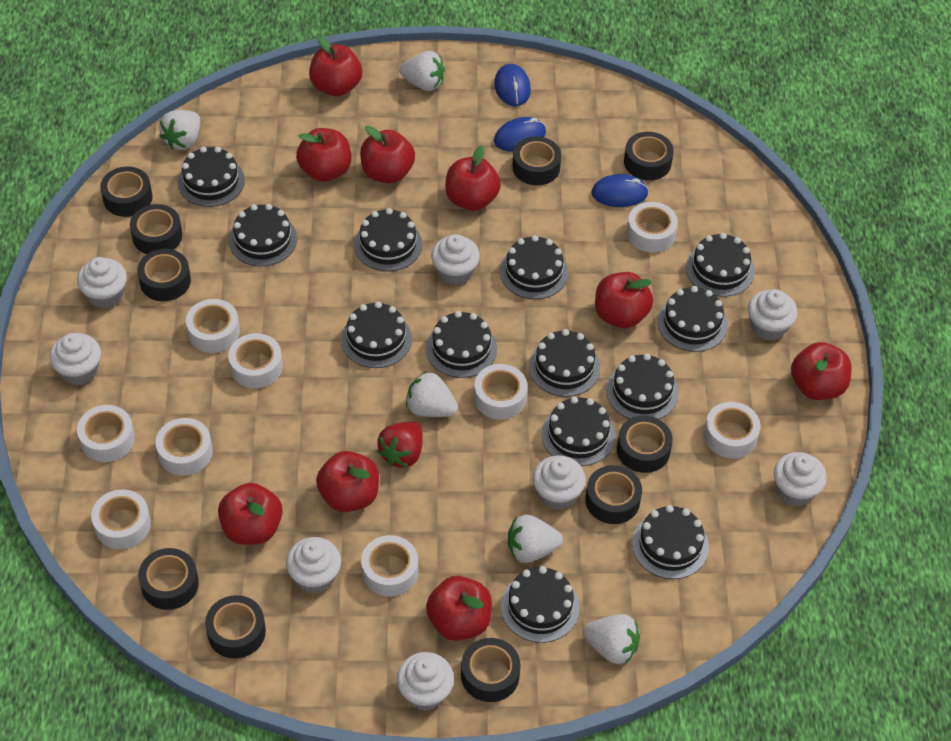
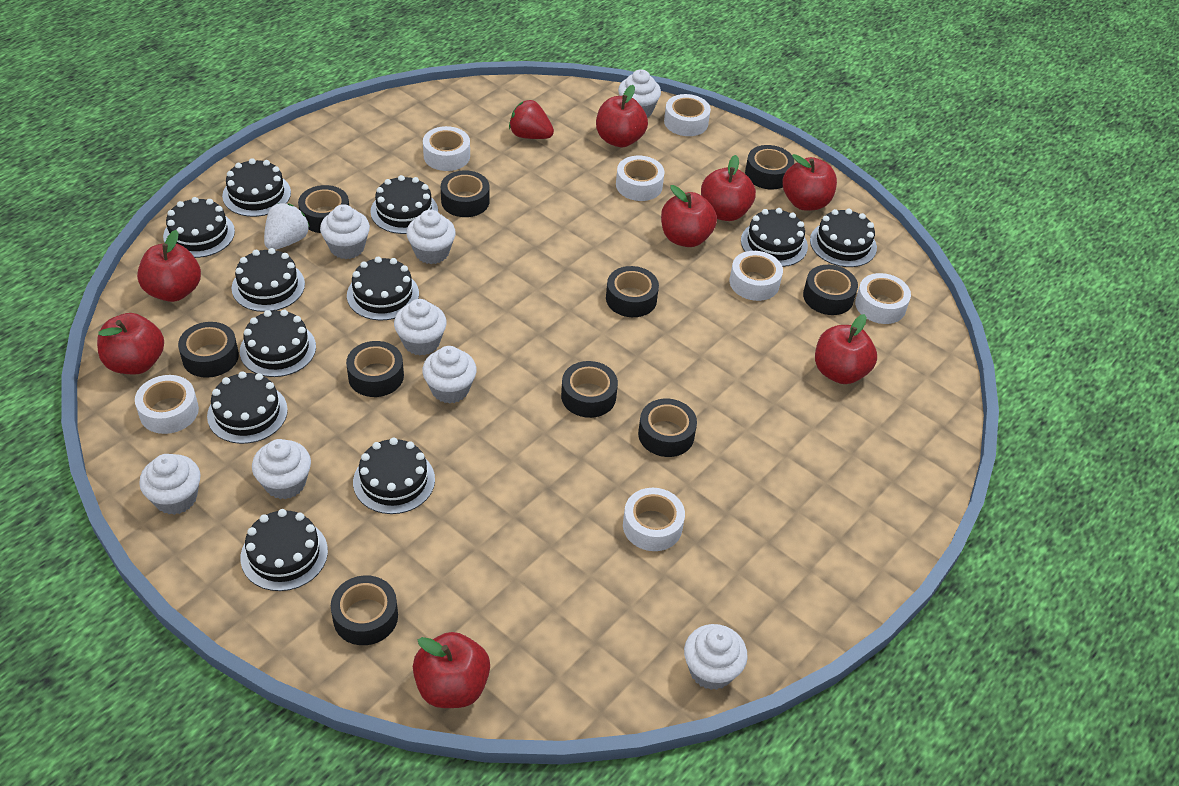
black cake: 13 -> 11
blue mouse: 3 -> 0
red apple: 9 -> 8
white strawberry: 5 -> 1
white tape: 9 -> 7

